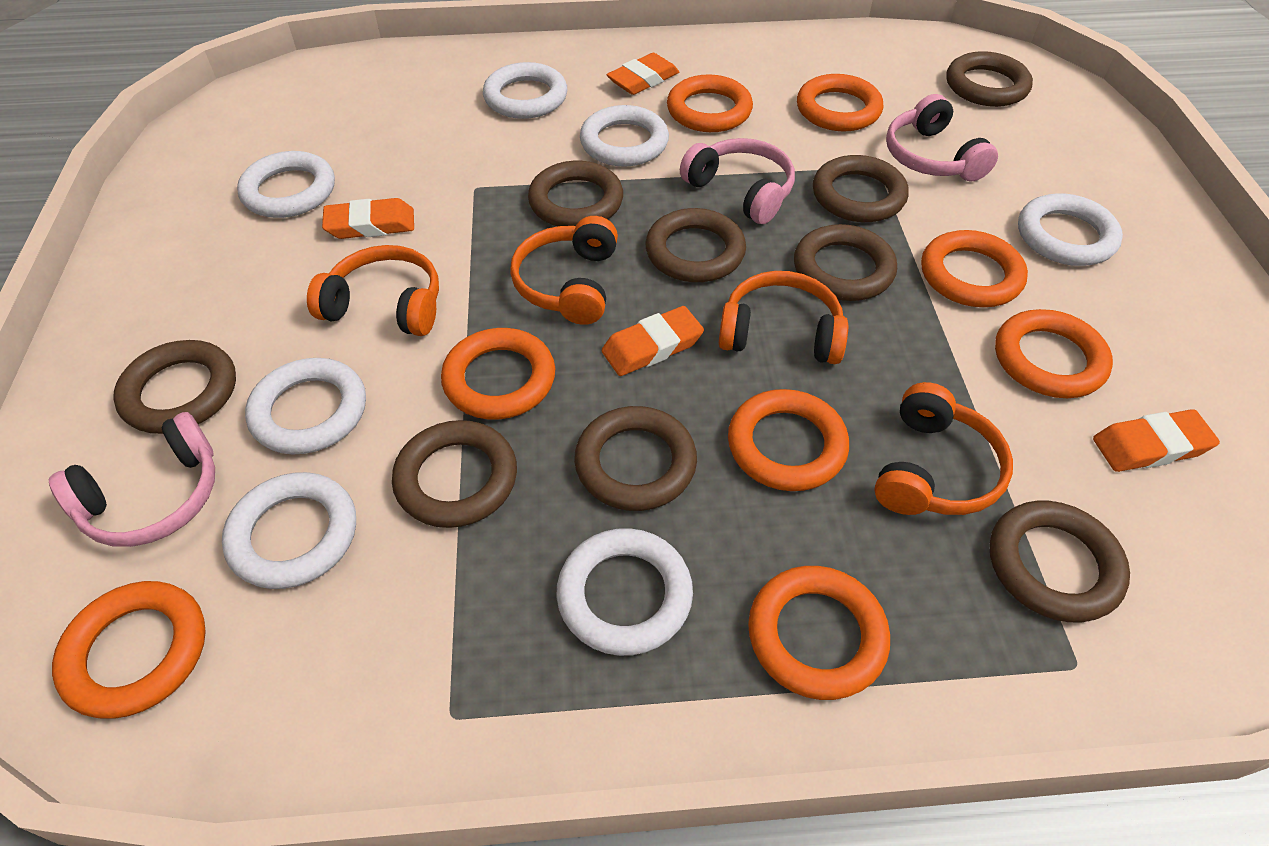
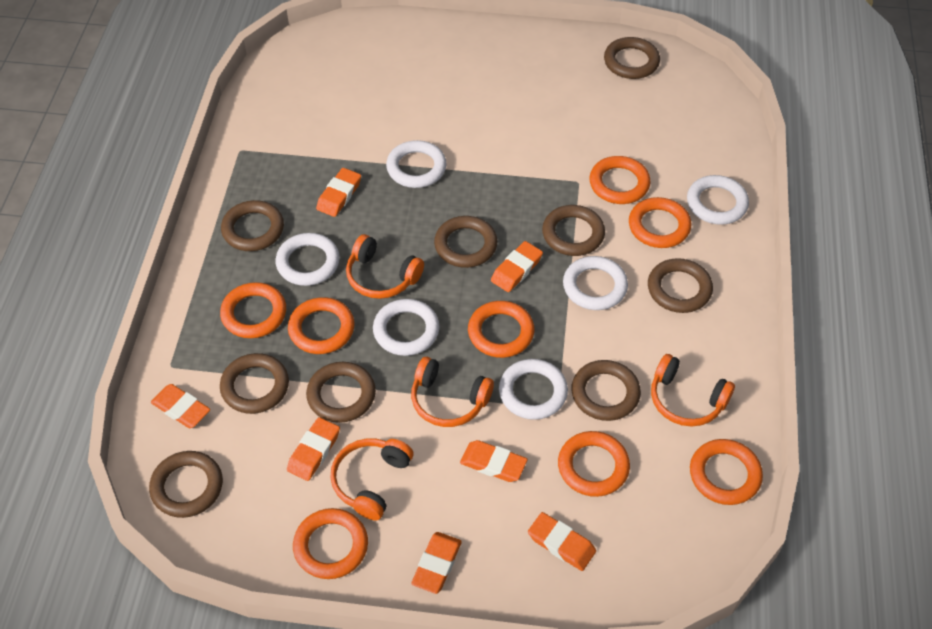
orange eraser: 4 -> 7
pink headphones: 3 -> 0
white ring: 7 -> 6

